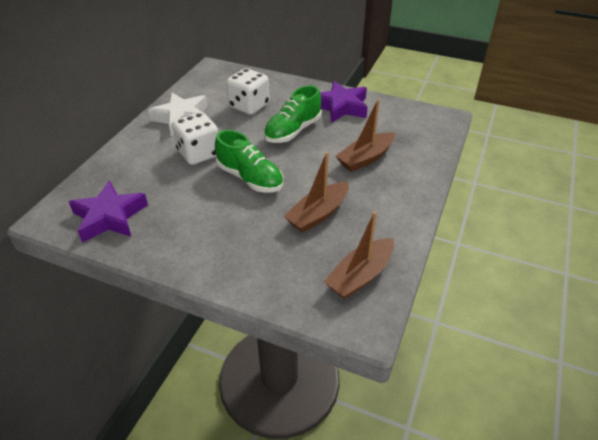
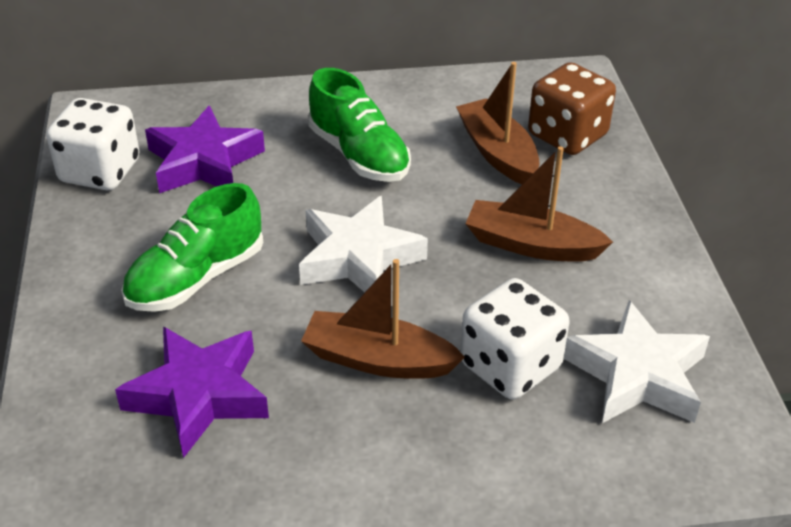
brown dice: 0 -> 1
white star: 1 -> 2

